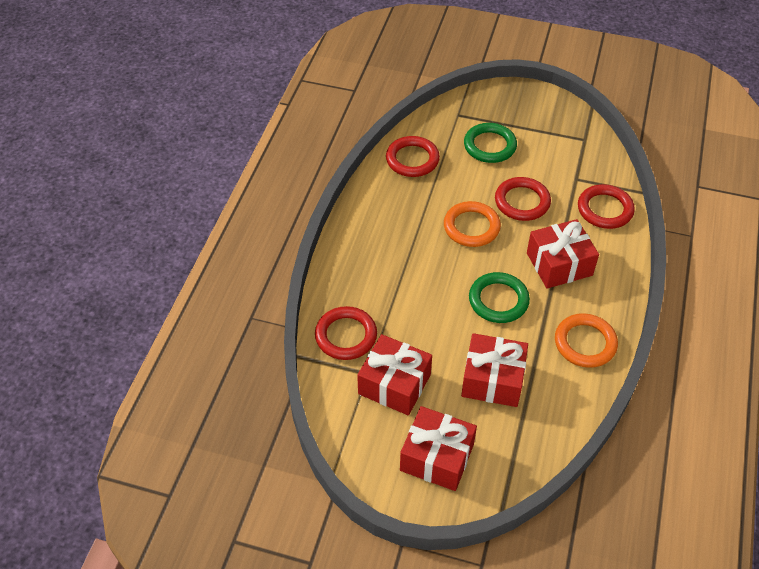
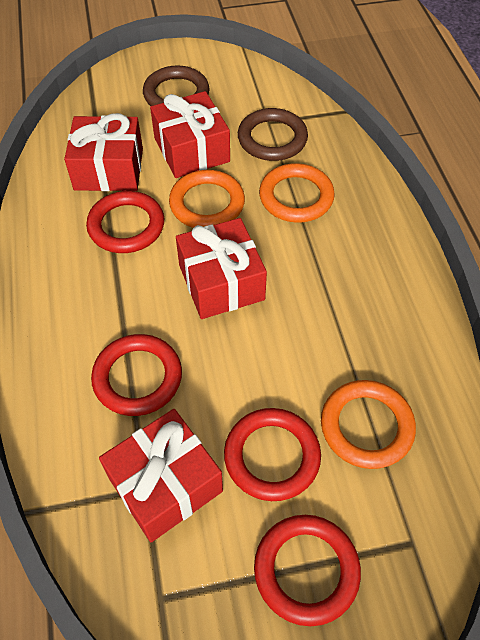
brown ring: 0 -> 2
green ring: 2 -> 0
orange ring: 2 -> 3

